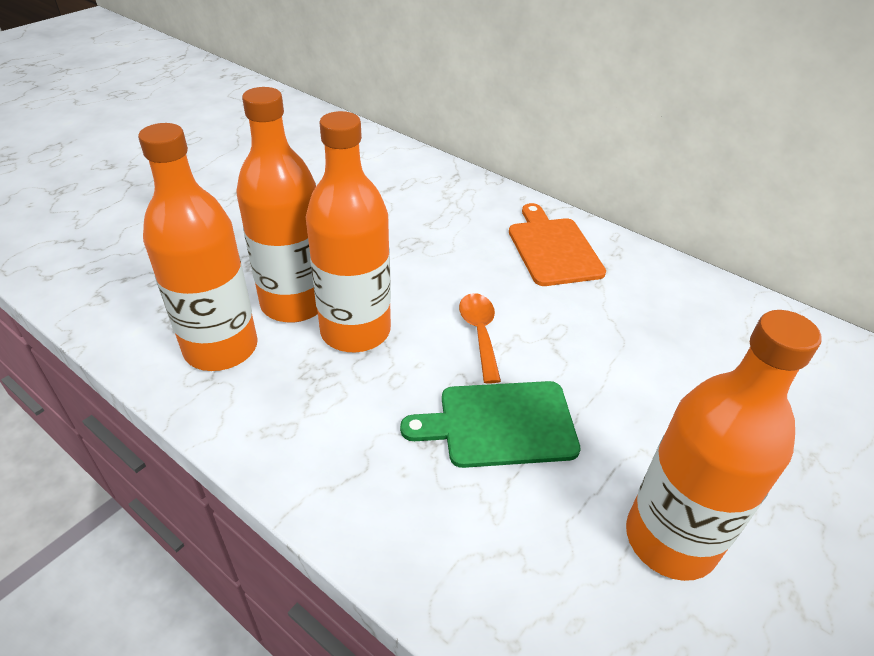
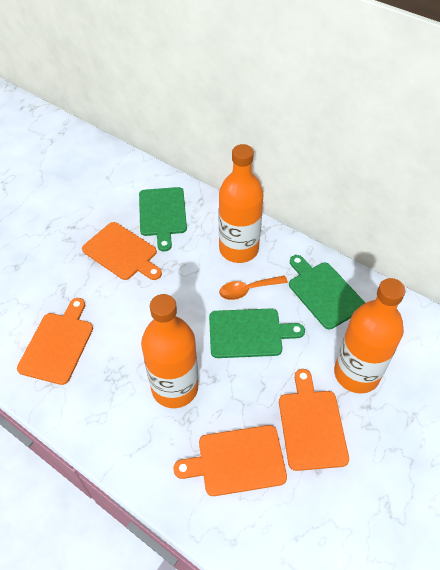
green cutting board: 1 -> 3
orange bottle: 4 -> 3
orange cutting board: 1 -> 4

